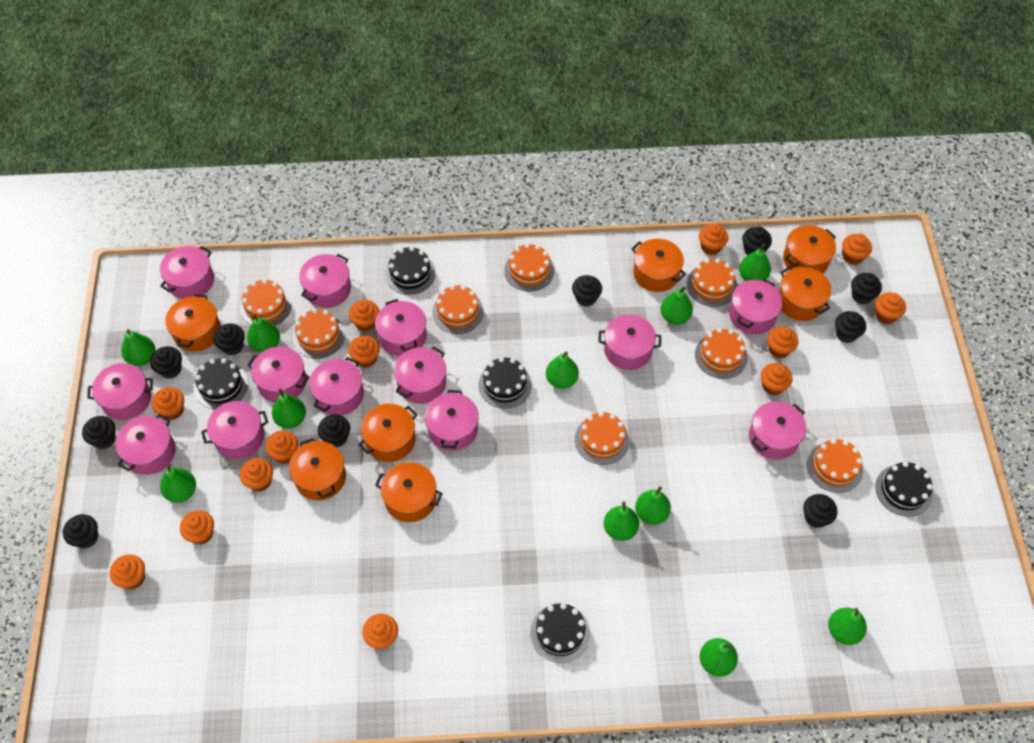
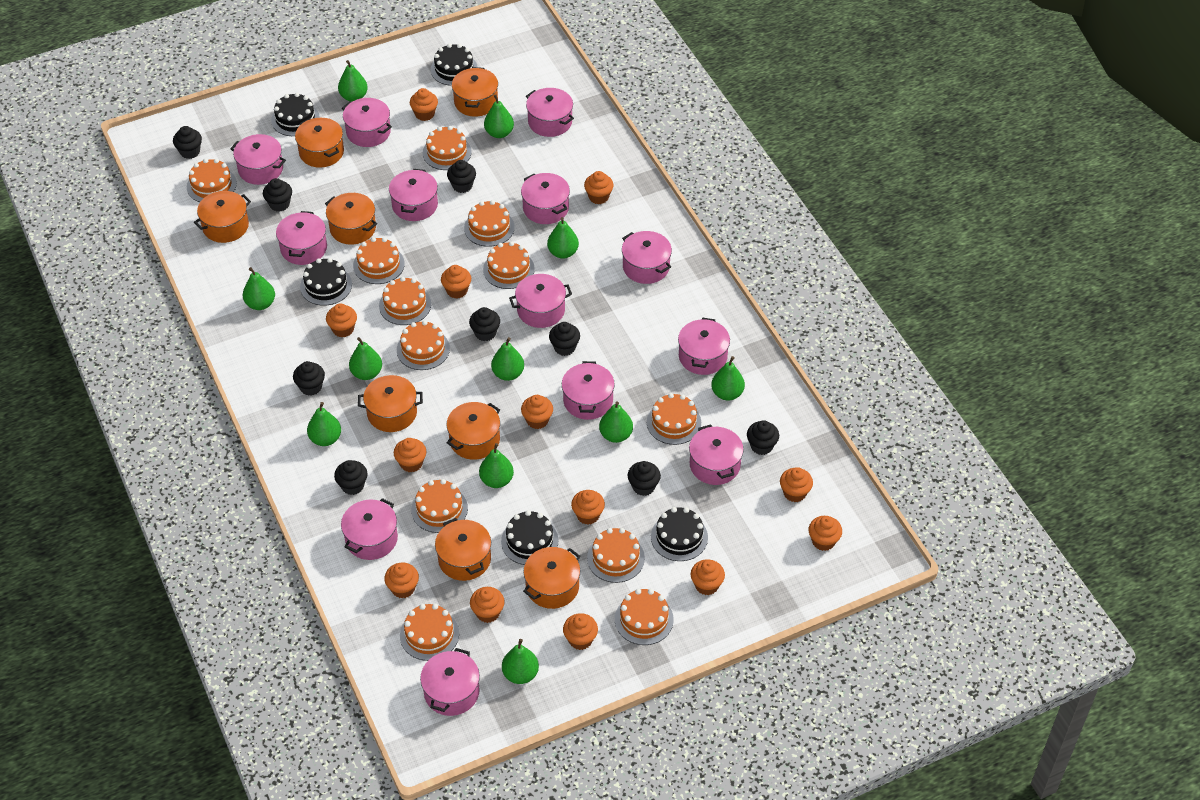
black cupcake: 10 -> 9
orange cake: 8 -> 12
orange pot: 7 -> 8

